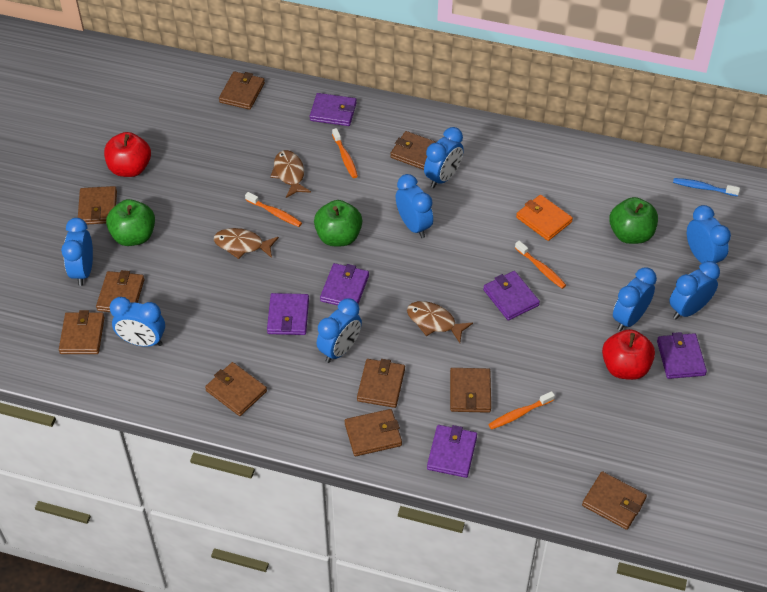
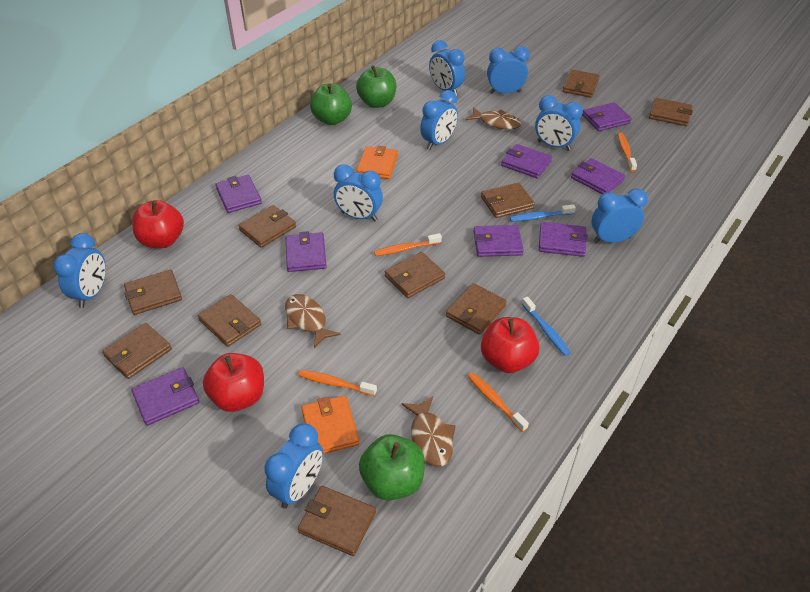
blue toothbrush: 1 -> 2
orange wallet: 1 -> 2
purple wallet: 6 -> 8
red apple: 2 -> 3

